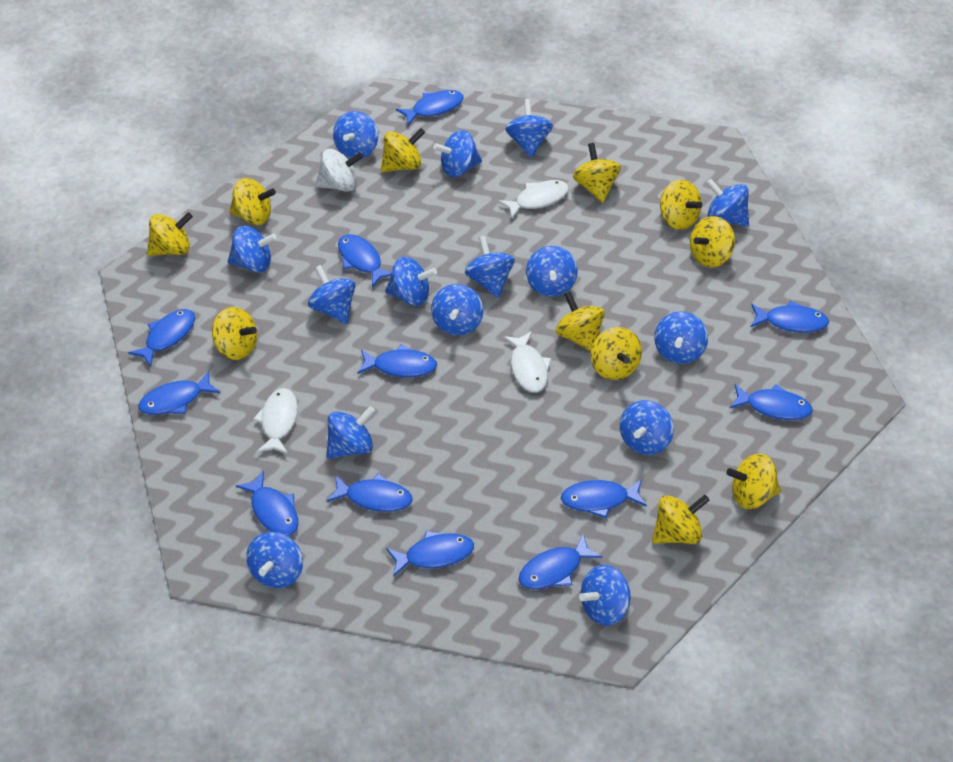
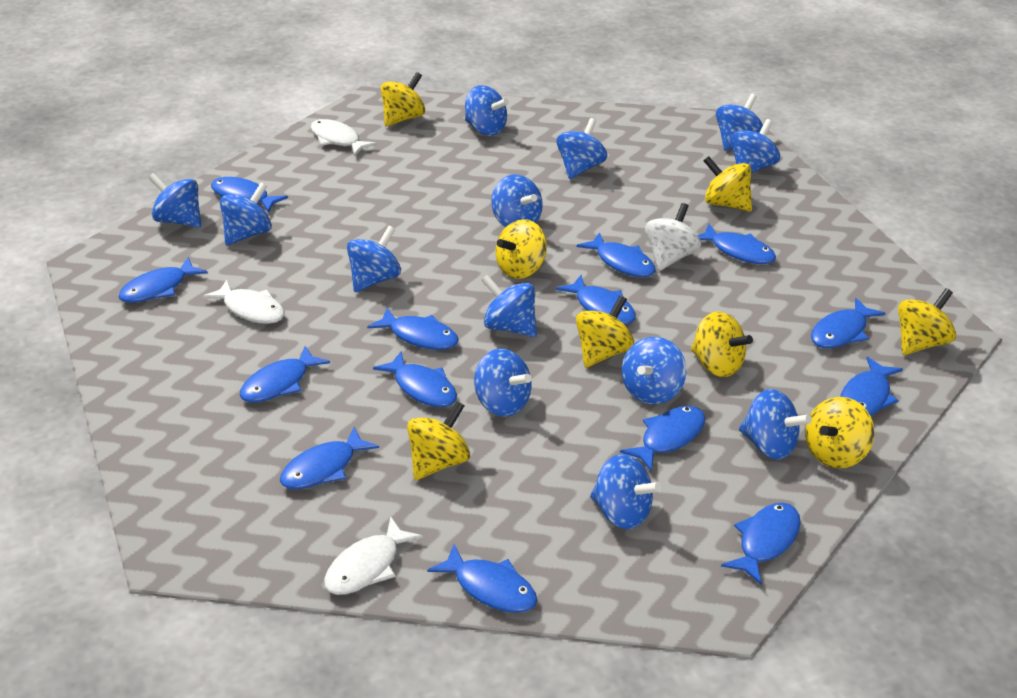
blue fish: 12 -> 14
blue spinning top: 15 -> 13
yellow spinning top: 11 -> 8

